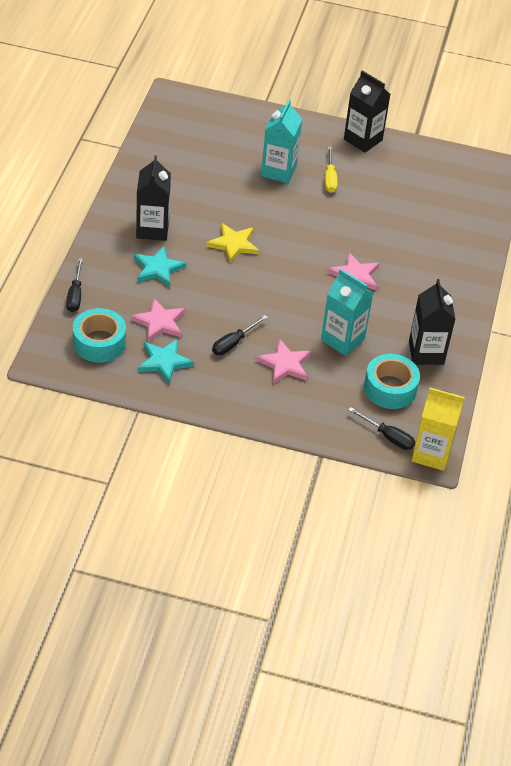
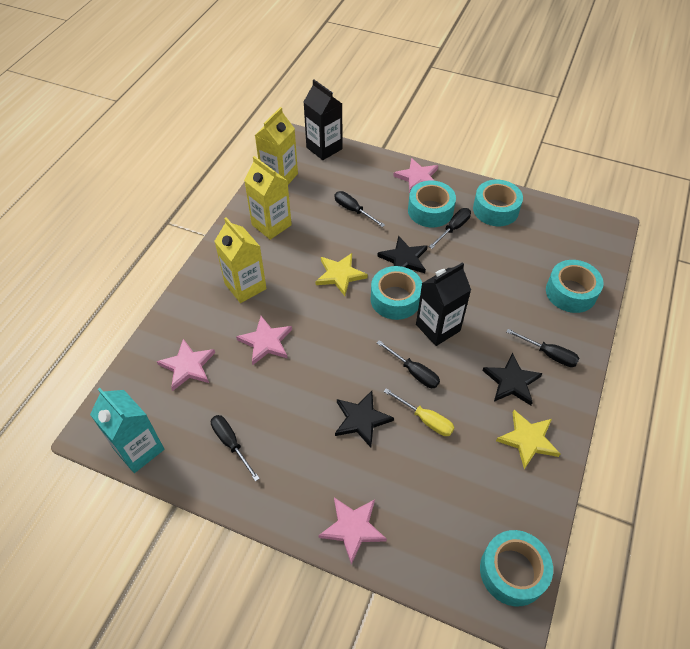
black carton: 3 -> 2
black screwdriver: 3 -> 5
black star: 0 -> 3
pink star: 3 -> 4
turquoise carton: 2 -> 1
turquoise star: 2 -> 0
turquoise tape: 2 -> 5
yellow carton: 1 -> 3
yellow star: 1 -> 2

